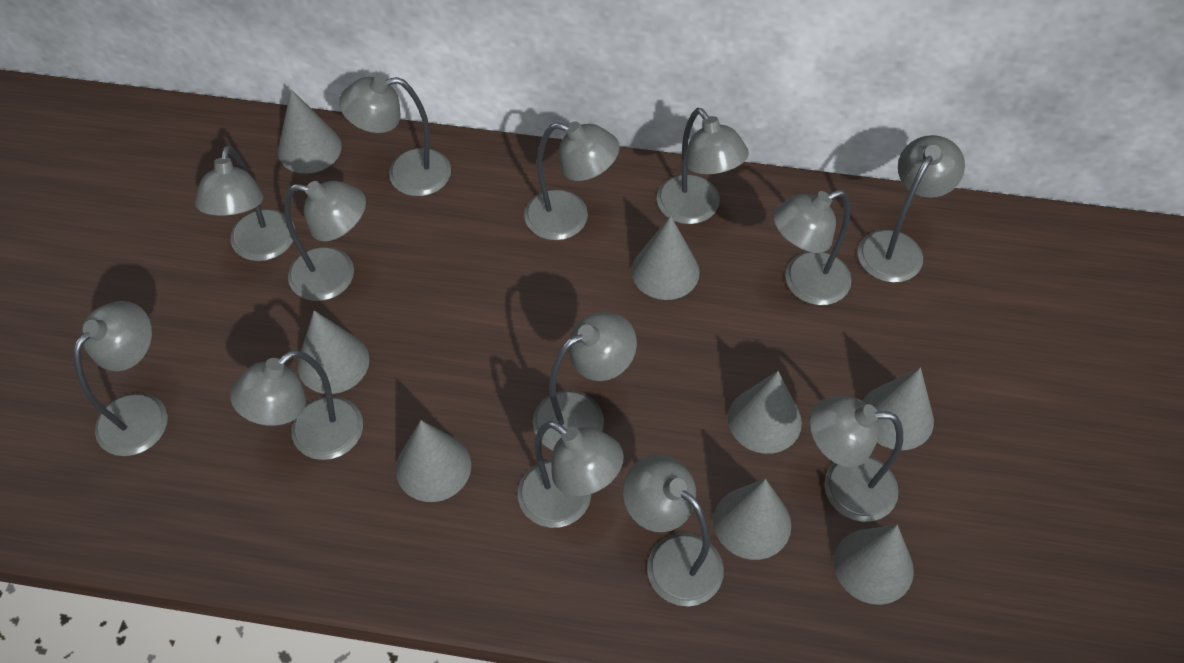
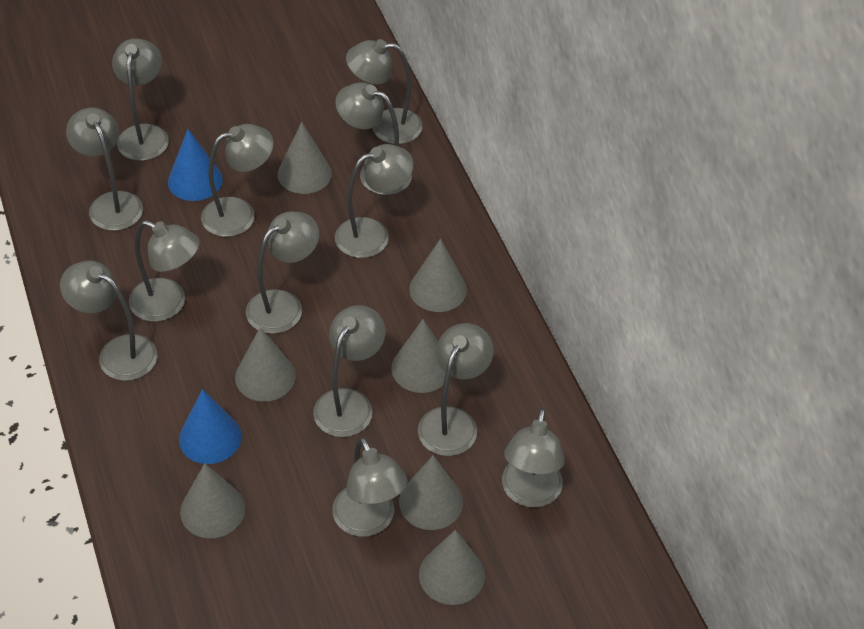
blue cone: 0 -> 2
grey cone: 8 -> 7

